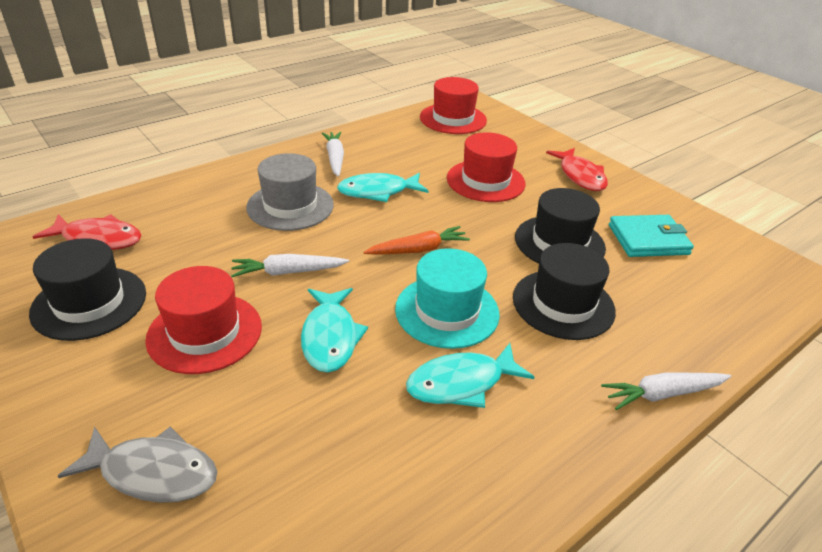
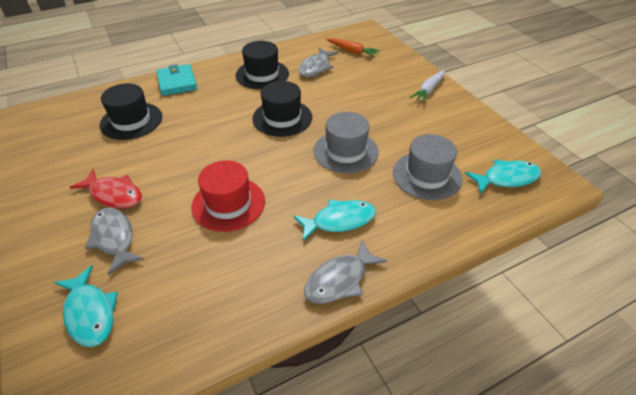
grey fish: 1 -> 3
grey hat: 1 -> 2
red fish: 2 -> 1
red hat: 3 -> 1
turquoise hat: 1 -> 0
white carrot: 3 -> 1

